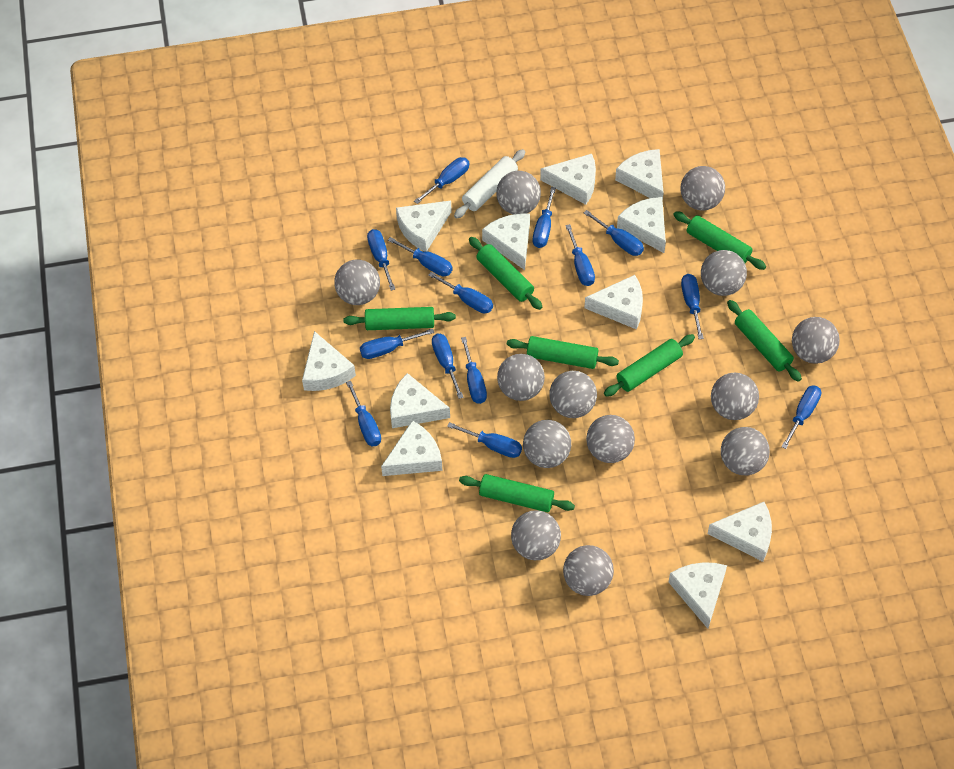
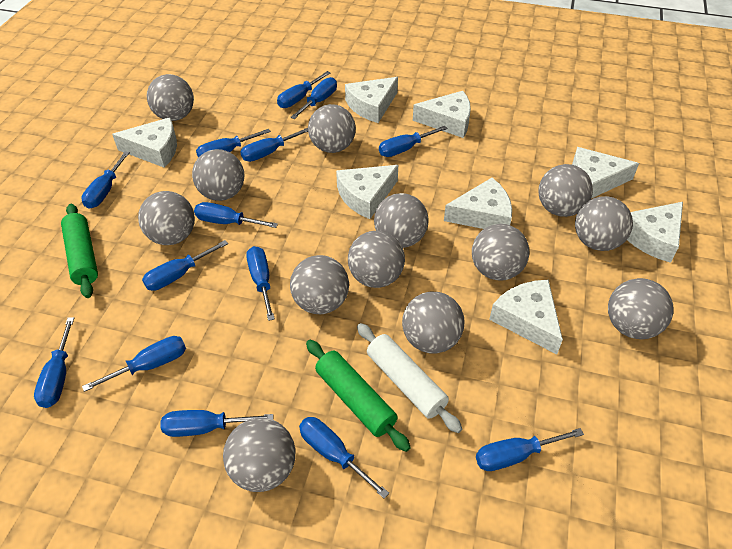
green rolling pin: 7 -> 2
white cheese: 11 -> 8

